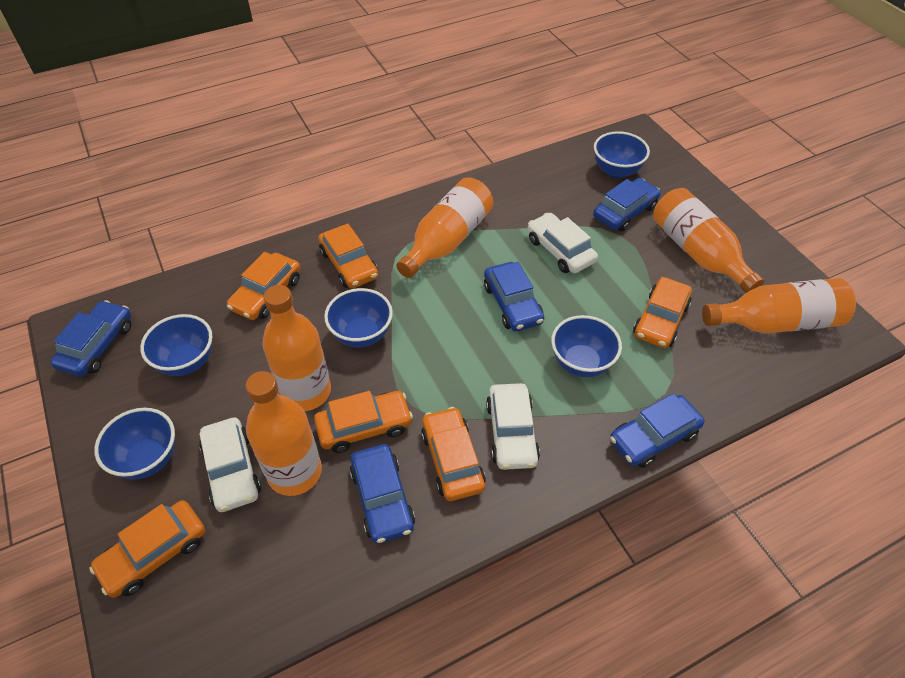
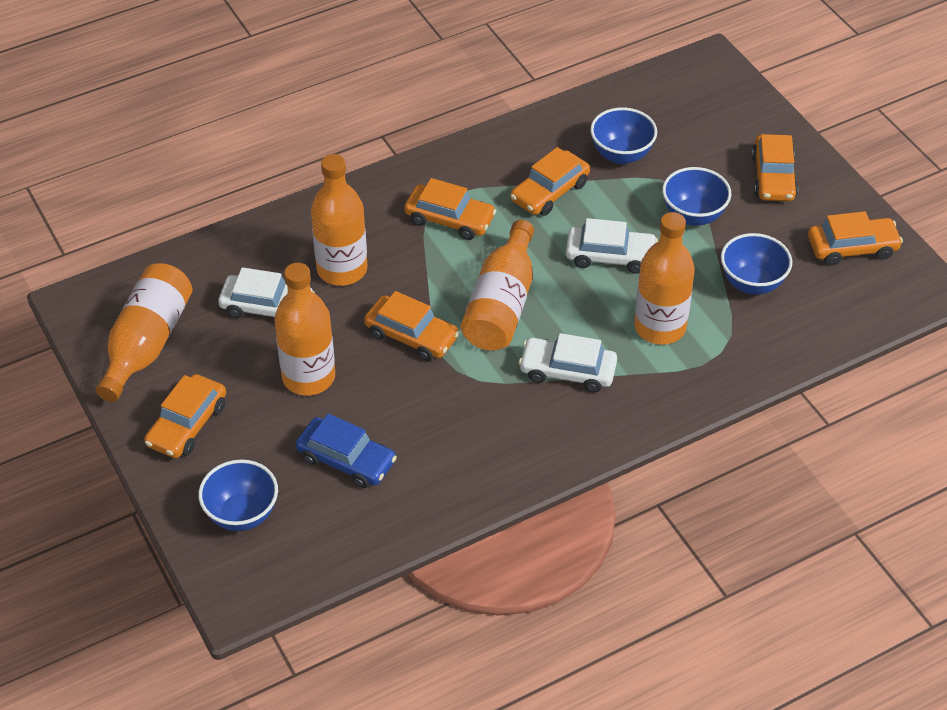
blue bowl: 5 -> 4
blue car: 5 -> 1

